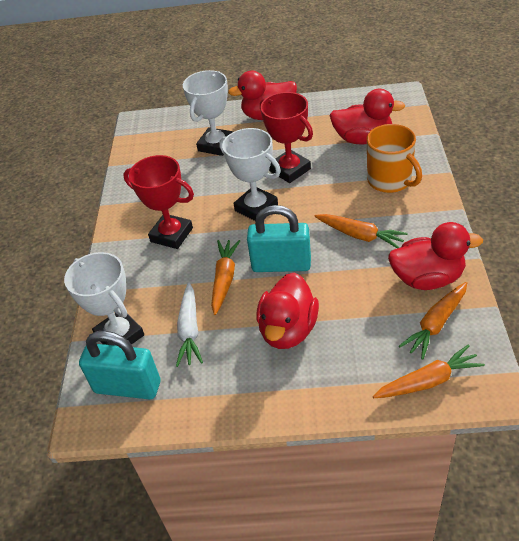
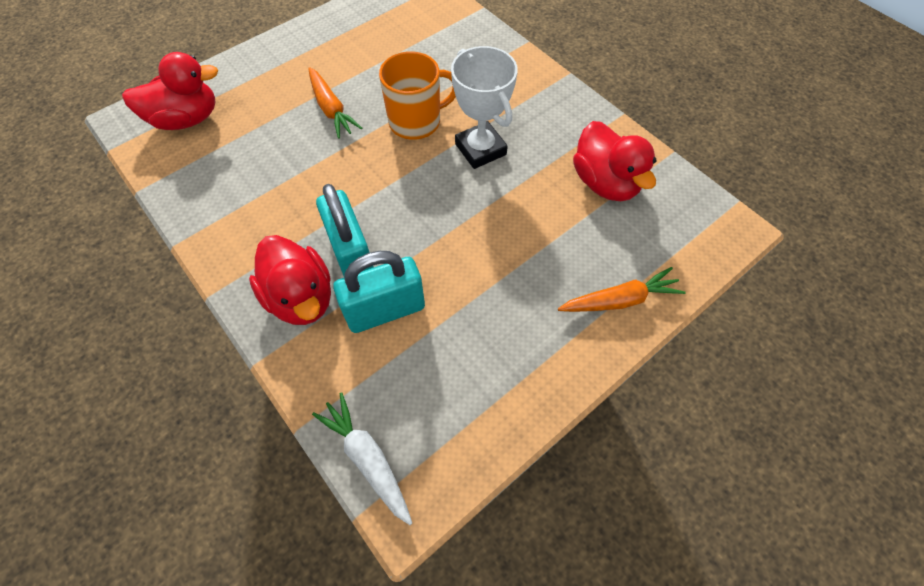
orange carrot: 4 -> 2
red duck: 4 -> 3
red trophy: 2 -> 0
white trophy: 3 -> 1

